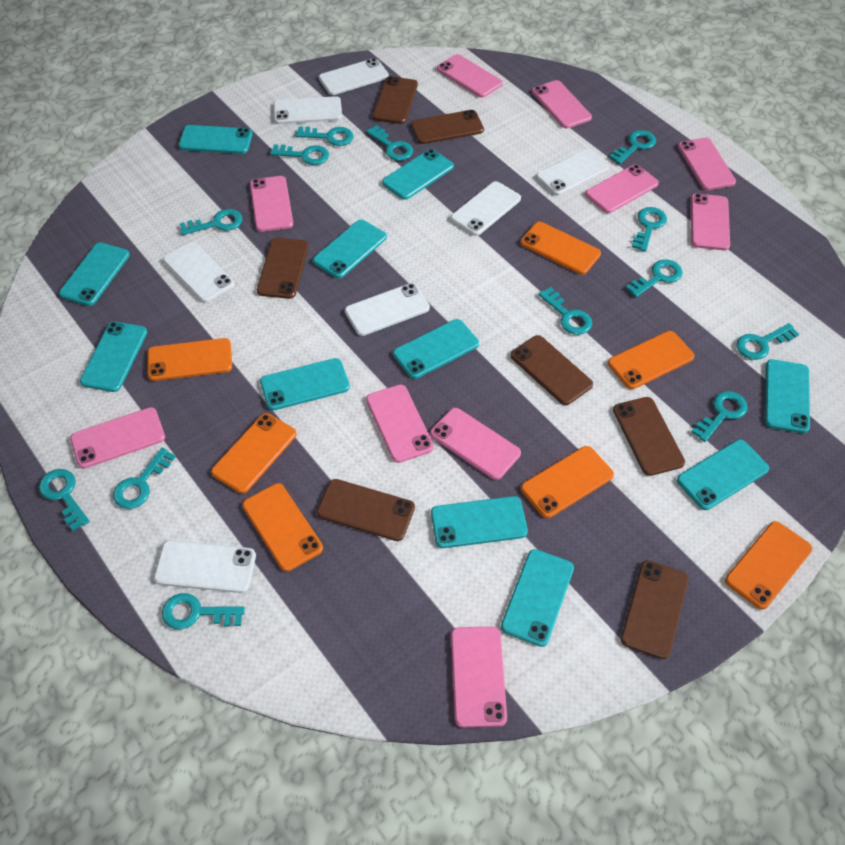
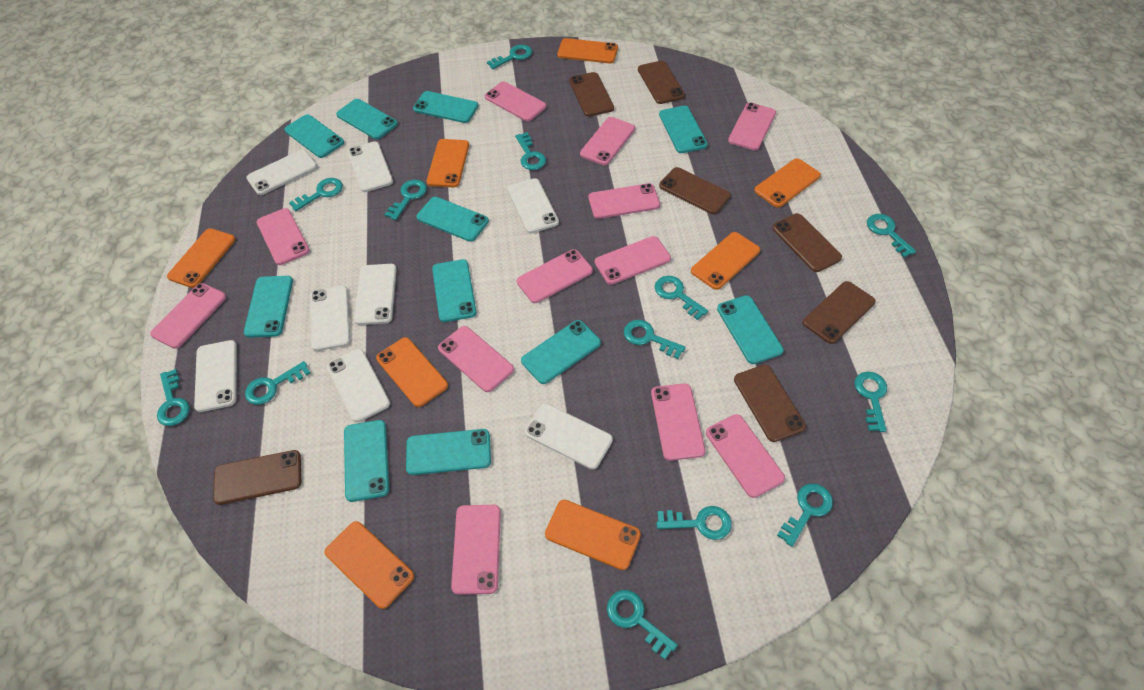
orange phone: 7 -> 8
pink phone: 10 -> 12
white phone: 7 -> 8

